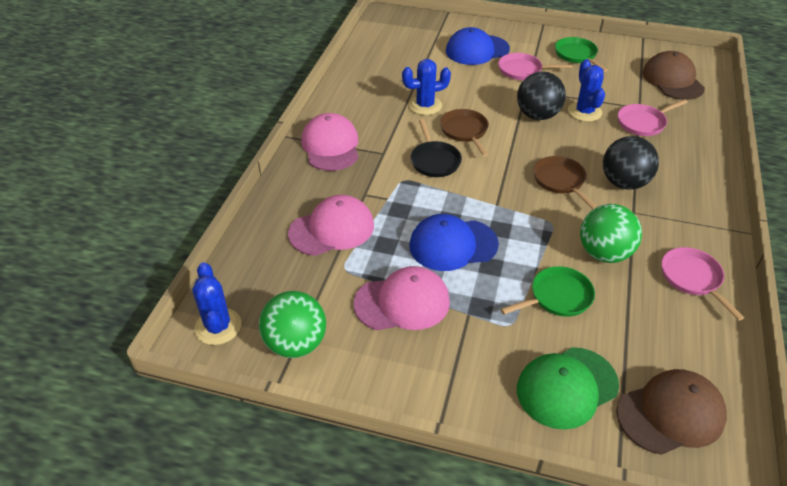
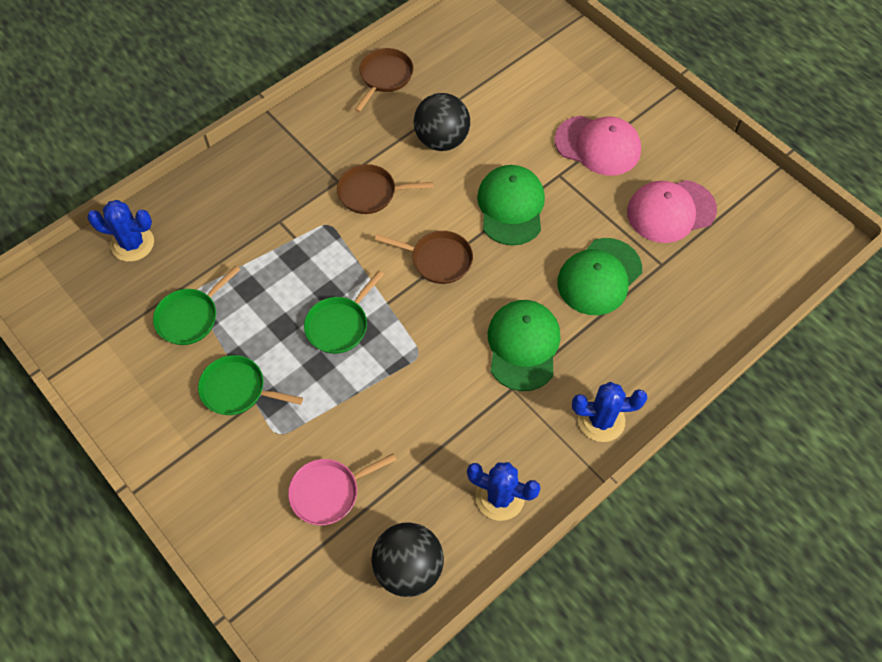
black pan: 1 -> 0
blue cap: 2 -> 0
brown cap: 2 -> 0
brown pan: 2 -> 3
green ball: 2 -> 0
green cap: 1 -> 3
green pan: 2 -> 3
pink cap: 3 -> 2
pink pan: 3 -> 1

